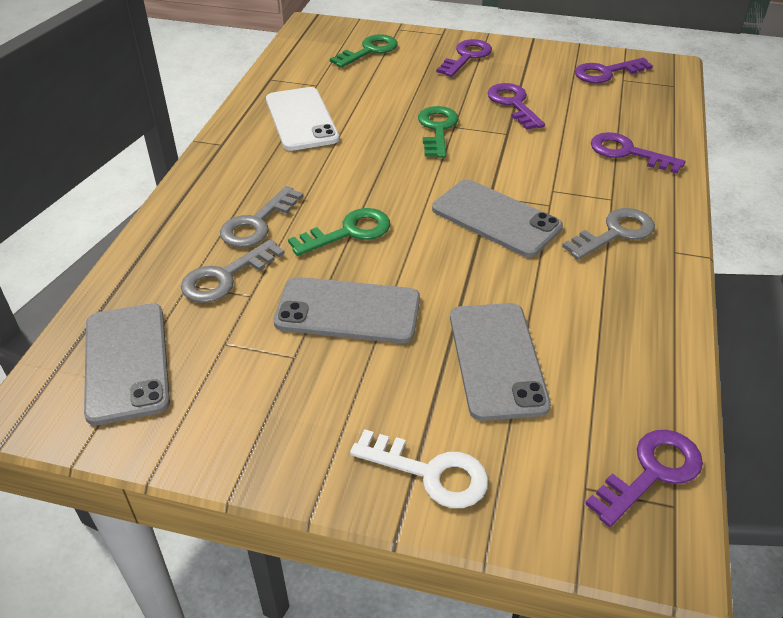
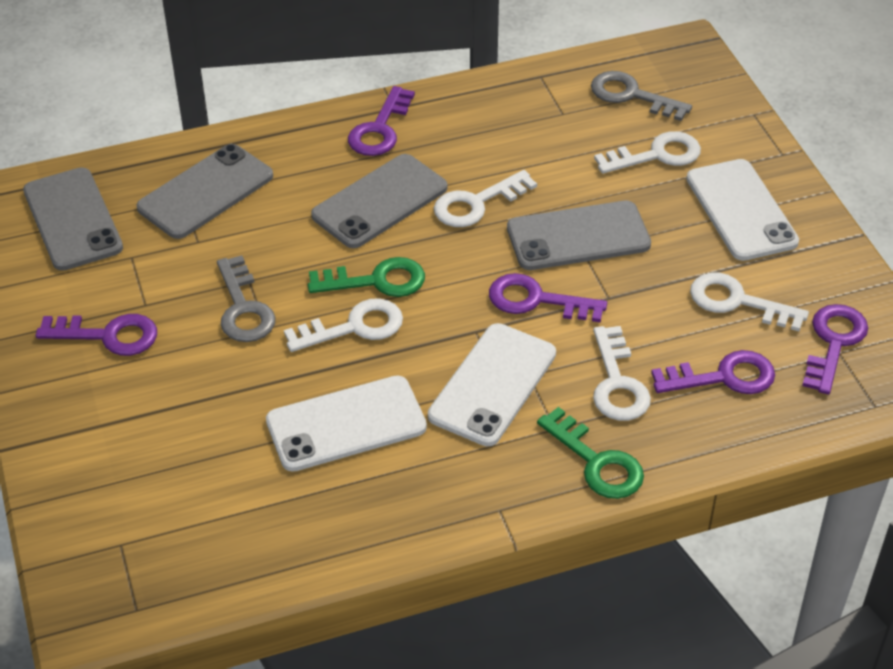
green key: 3 -> 2
grey key: 3 -> 2
white key: 1 -> 5
white phone: 1 -> 3

